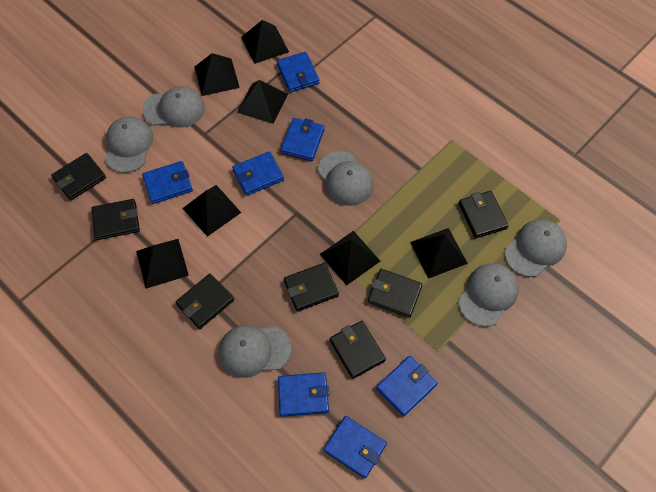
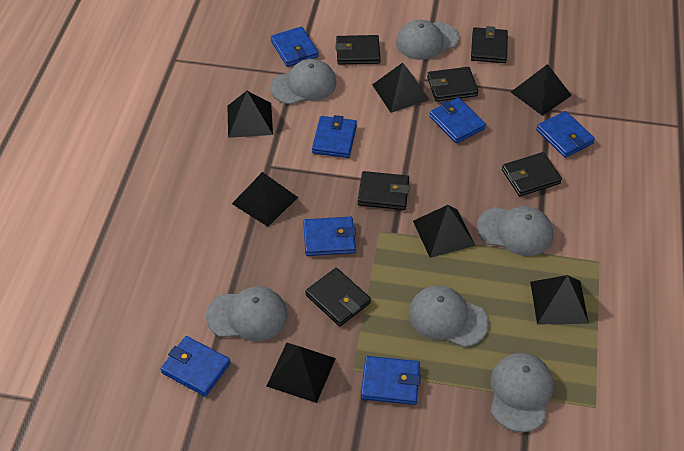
black wallet: 7 -> 6

